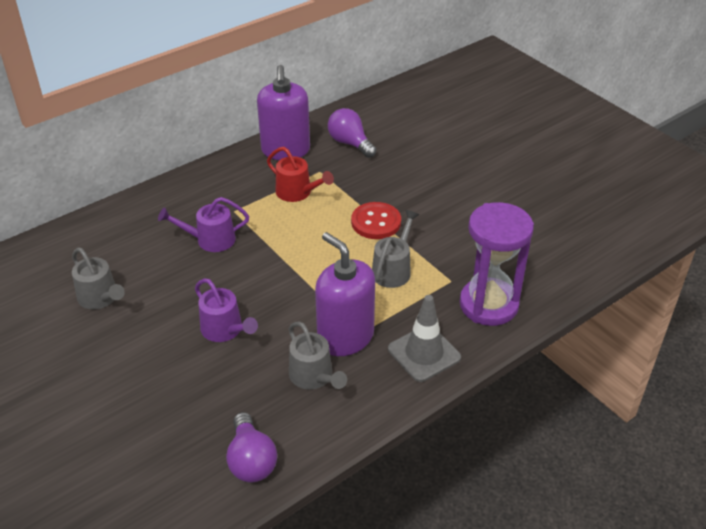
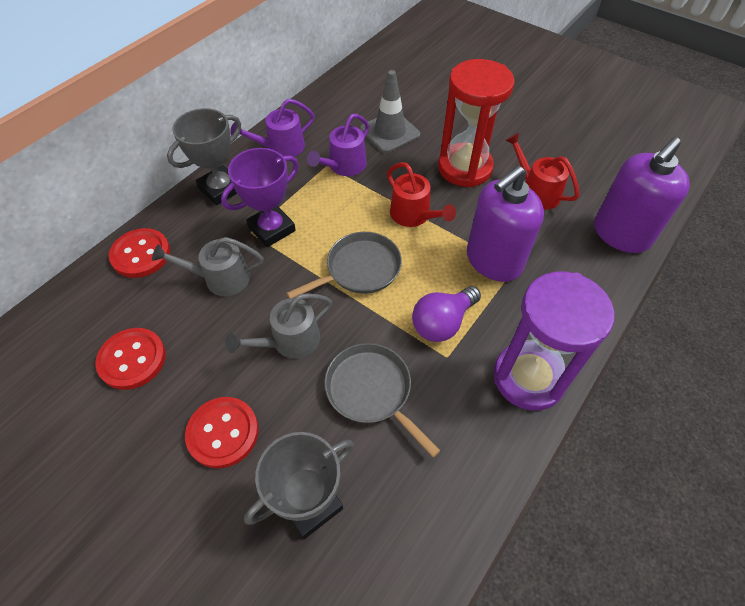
grey pan: 0 -> 2
grey trophy: 0 -> 2
grey watering can: 3 -> 2
purple light bulb: 2 -> 1
purple trophy: 0 -> 1
red button: 1 -> 3
red hourglass: 0 -> 1
red watering can: 1 -> 2

